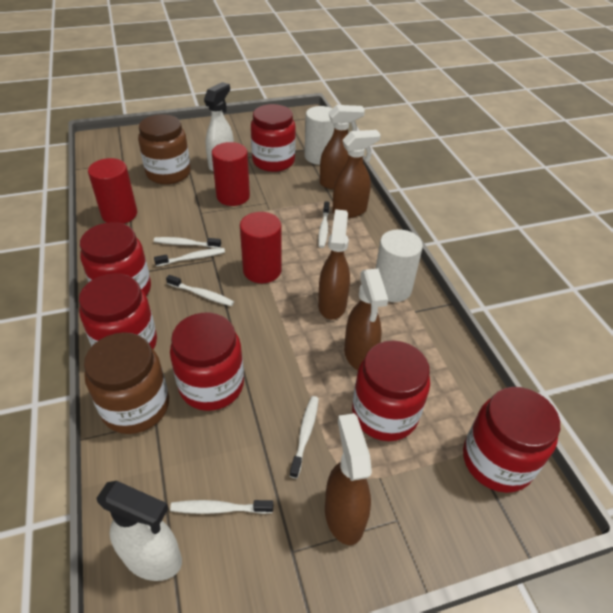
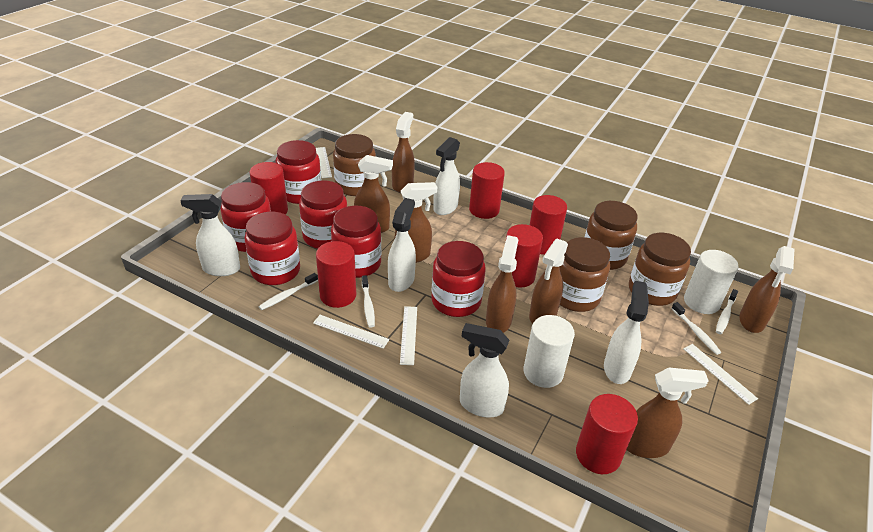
brown jar: 2 -> 4
brown spray bottle: 5 -> 7
red cylinder: 3 -> 6
white ruler: 0 -> 4
white spray bottle: 2 -> 5
white toothbrush: 6 -> 4

